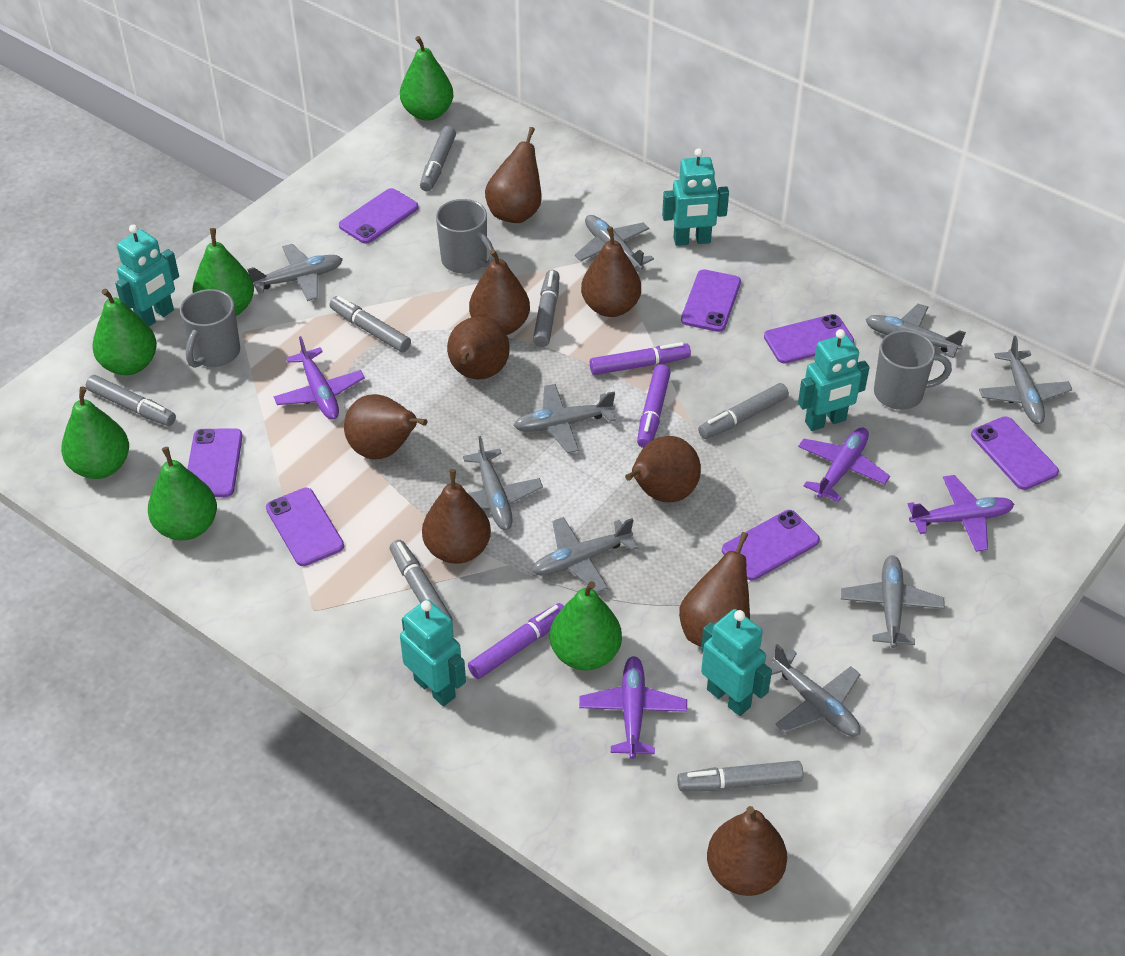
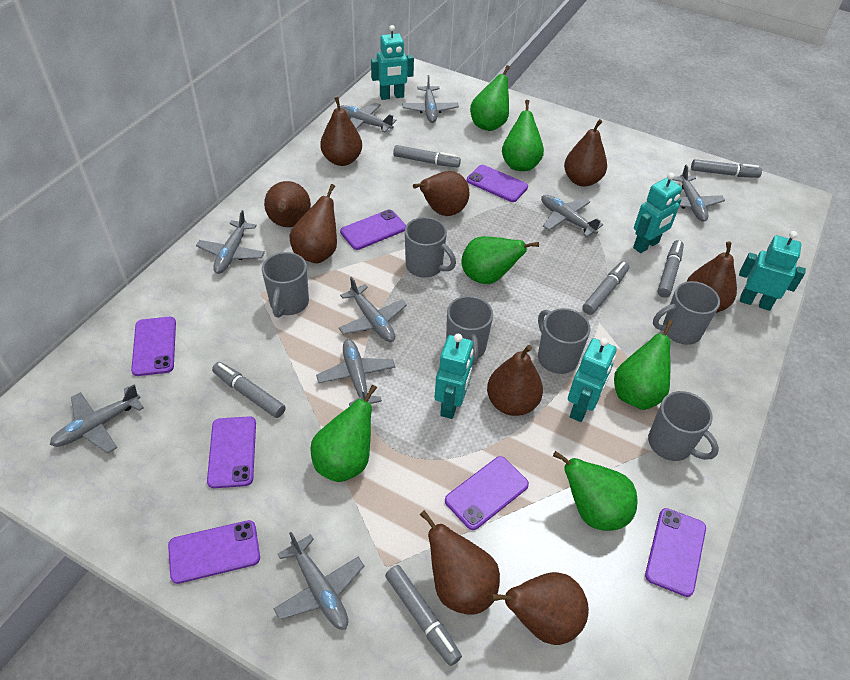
grey marker: 7 -> 6
grey mug: 3 -> 6
purple marker: 3 -> 0
purple plane: 4 -> 0

